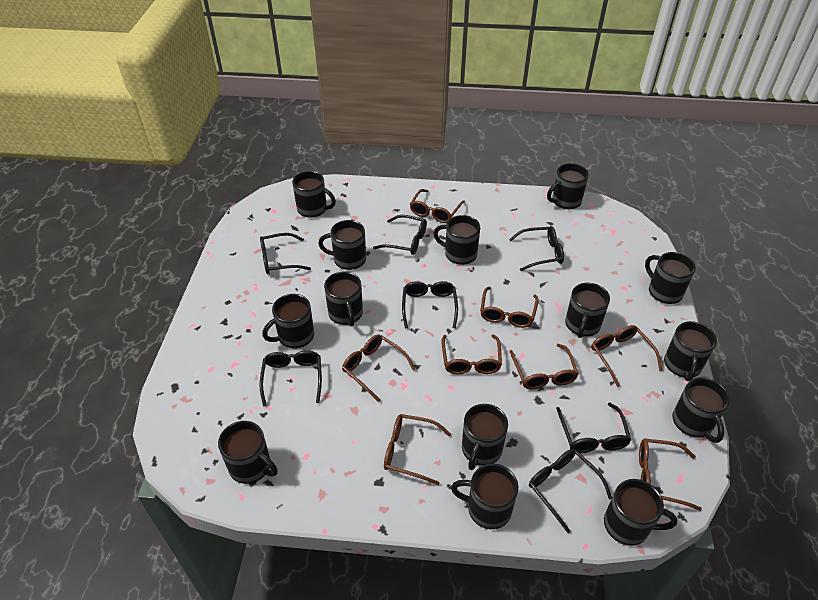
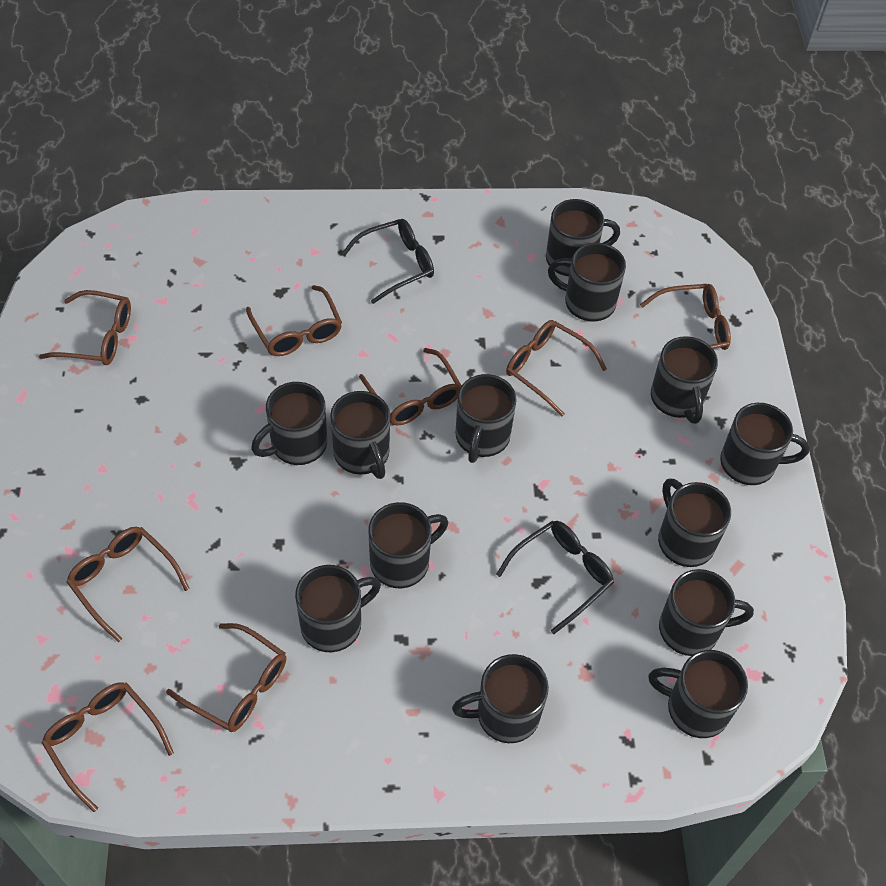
black glasses: 7 -> 2
black mug: 14 -> 13

